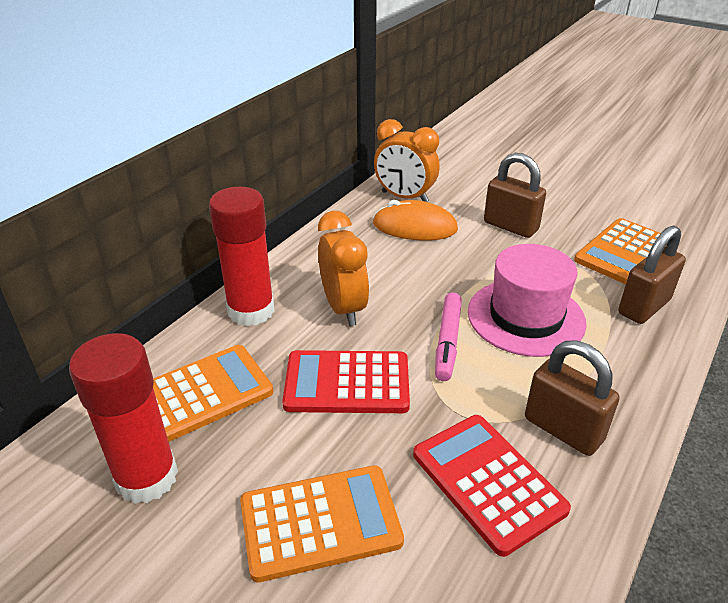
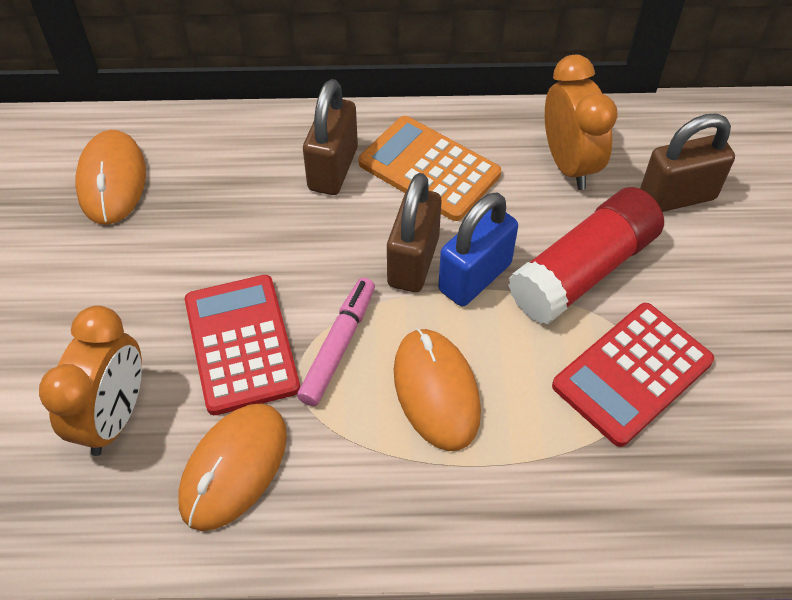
blue padlock: 0 -> 1
orange calculator: 3 -> 1
orange mouse: 1 -> 3
pink hat: 1 -> 0
red glue stick: 2 -> 1

